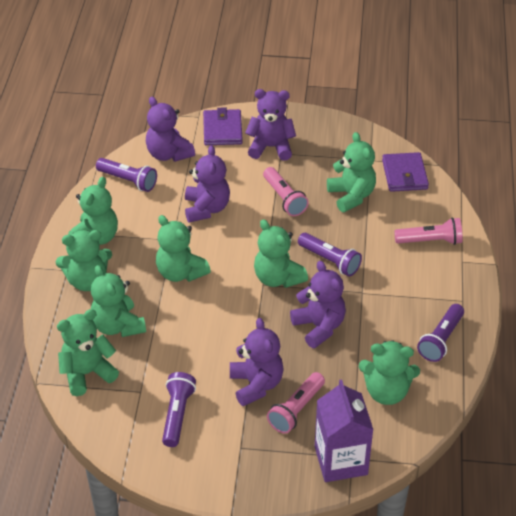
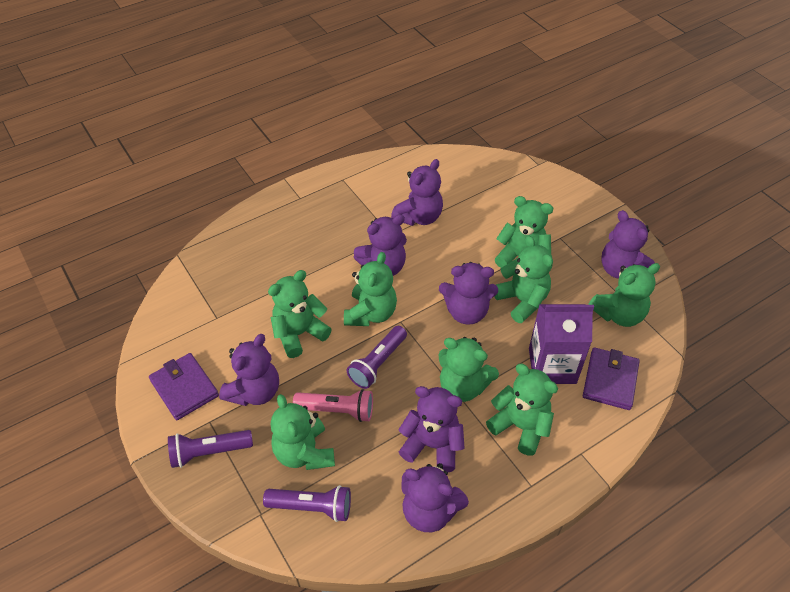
pink flashlight: 3 -> 1
purple flashlight: 4 -> 3
purple teddy bear: 5 -> 7

